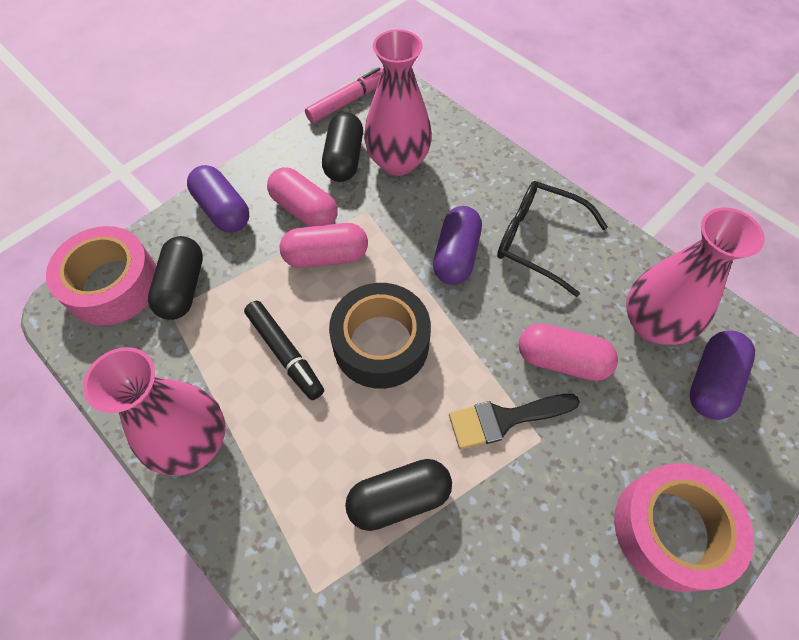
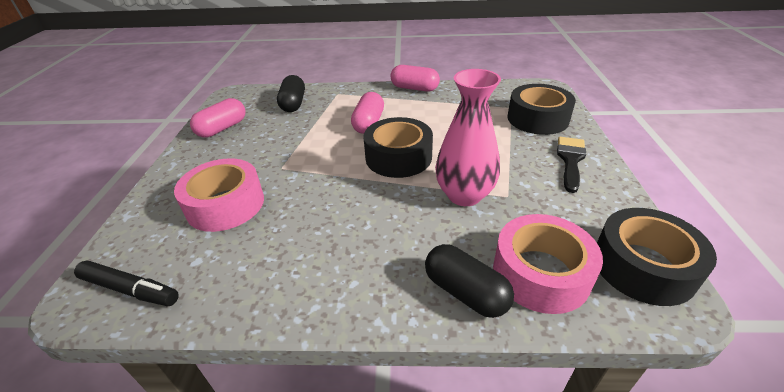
black capsule: 3 -> 2
black glasses: 1 -> 0
black tape: 1 -> 3
pink marker: 1 -> 0
pink vase: 3 -> 1
purple capsule: 3 -> 0

